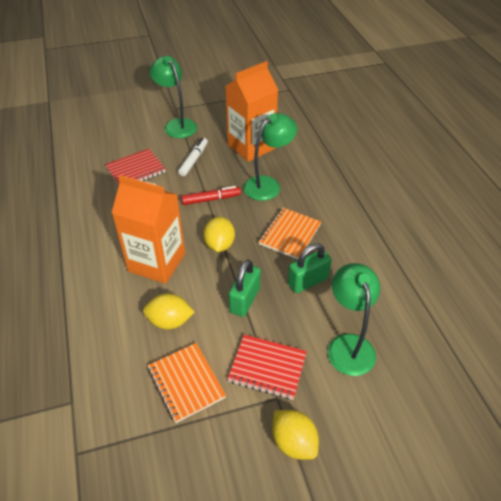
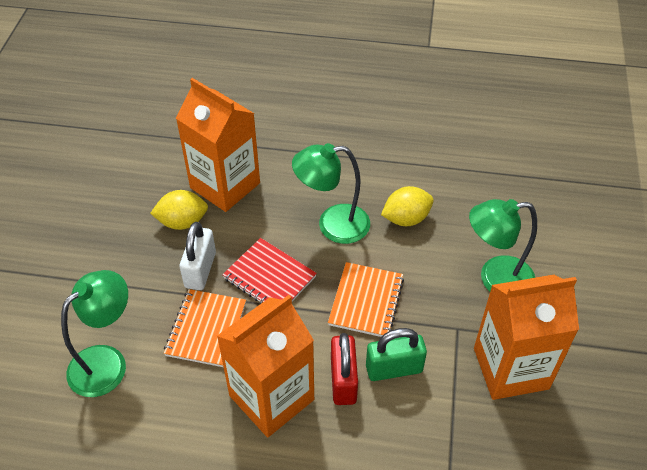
green padlock: 2 -> 1
orange carton: 2 -> 3
red marker: 1 -> 0
red notebook: 2 -> 1
red padlock: 0 -> 1
white marker: 1 -> 0
white padlock: 0 -> 1
yellow lemon: 3 -> 2

